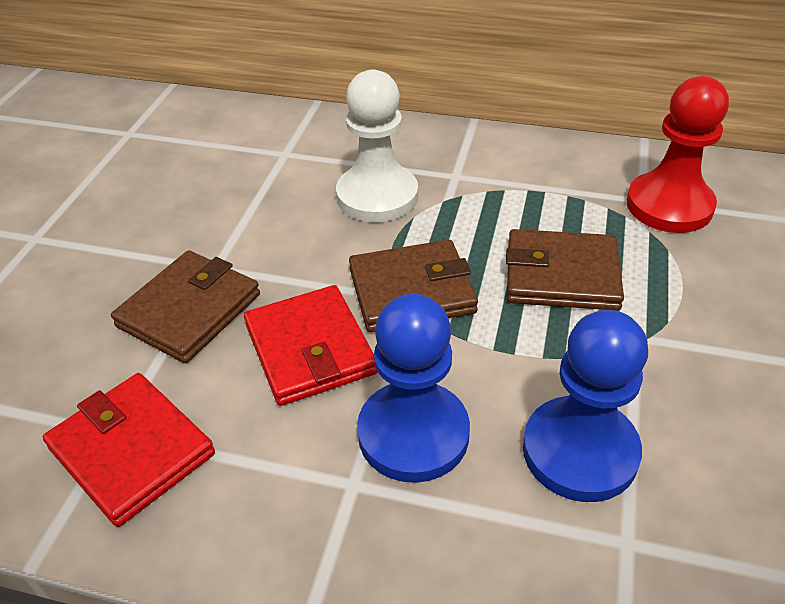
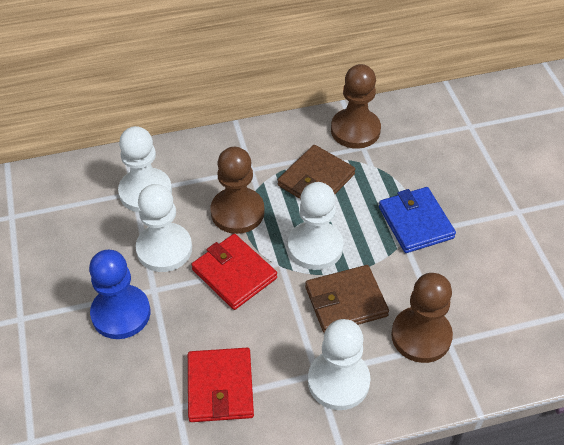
blue pawn: 2 -> 1
blue wallet: 0 -> 1
brown pawn: 0 -> 3
brown wallet: 3 -> 2
red pawn: 1 -> 0
white pawn: 1 -> 4

